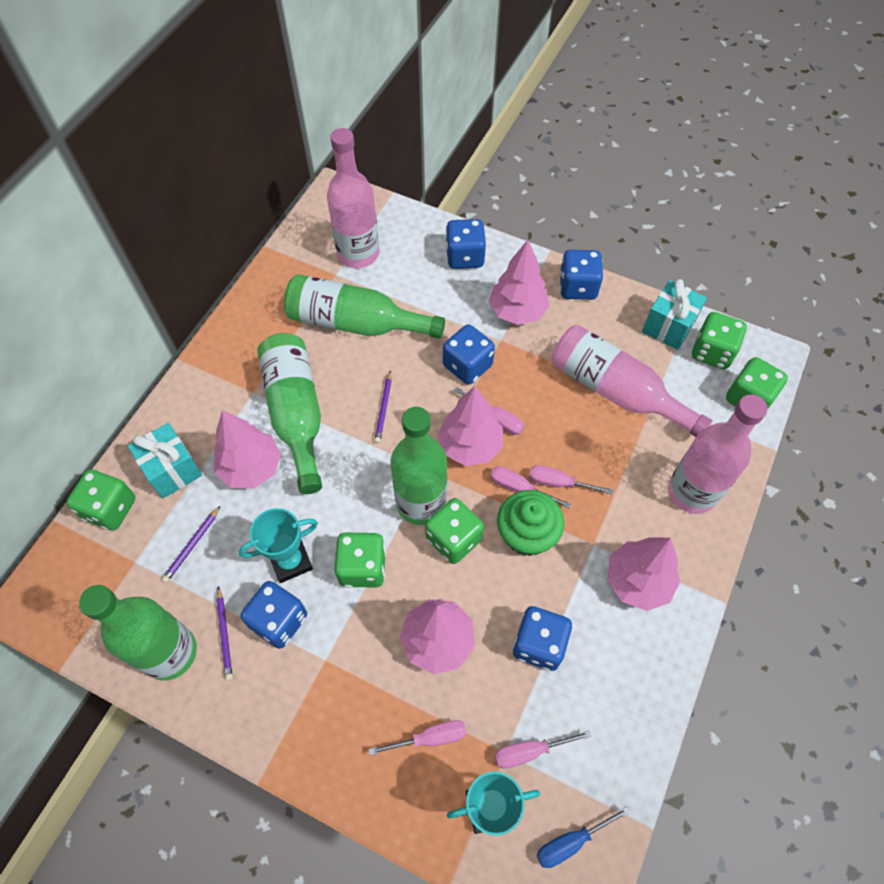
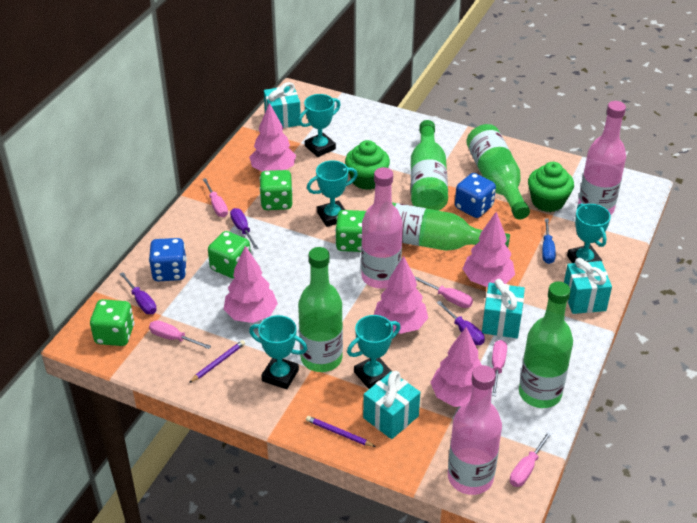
blue dice: 5 -> 2
green bottle: 4 -> 5
green cupcake: 1 -> 2
green dice: 5 -> 4
purple pencil: 3 -> 2
purple screwdriver: 0 -> 3
turquoise gift: 2 -> 4
turquoise trophy: 2 -> 5

